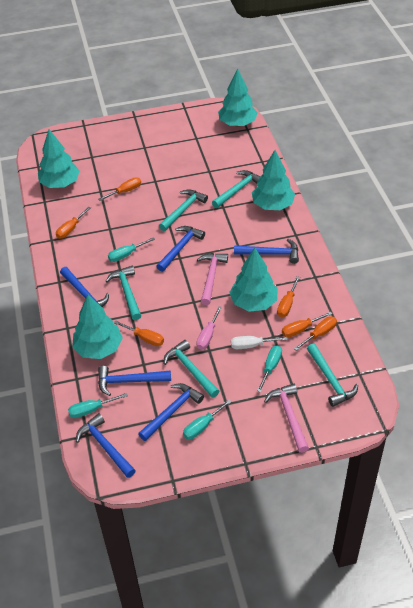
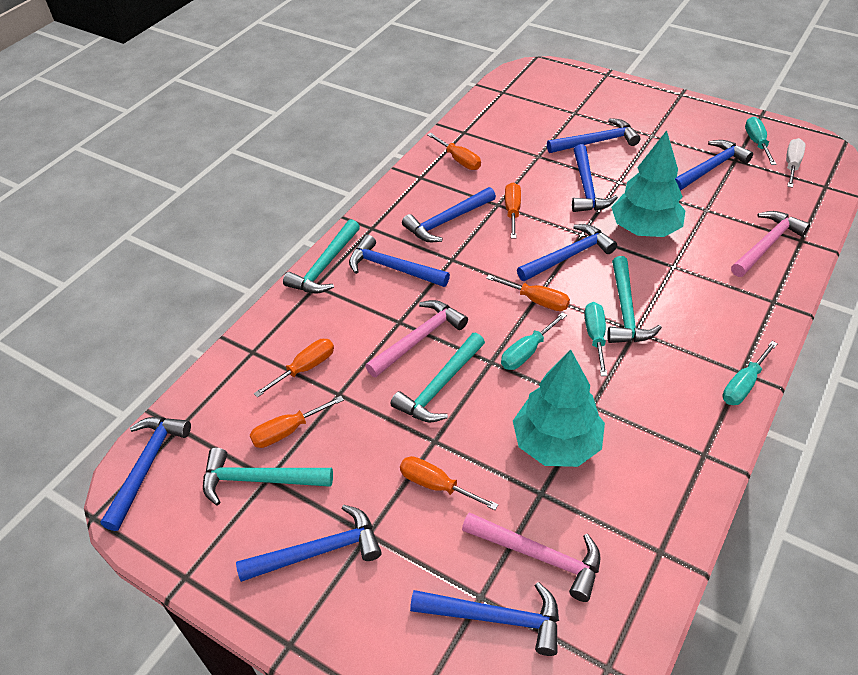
blue hammer: 6 -> 9
pink hammer: 2 -> 3
pink screwdriver: 1 -> 0
turquoise hammer: 5 -> 4
turquoise tree: 5 -> 2

